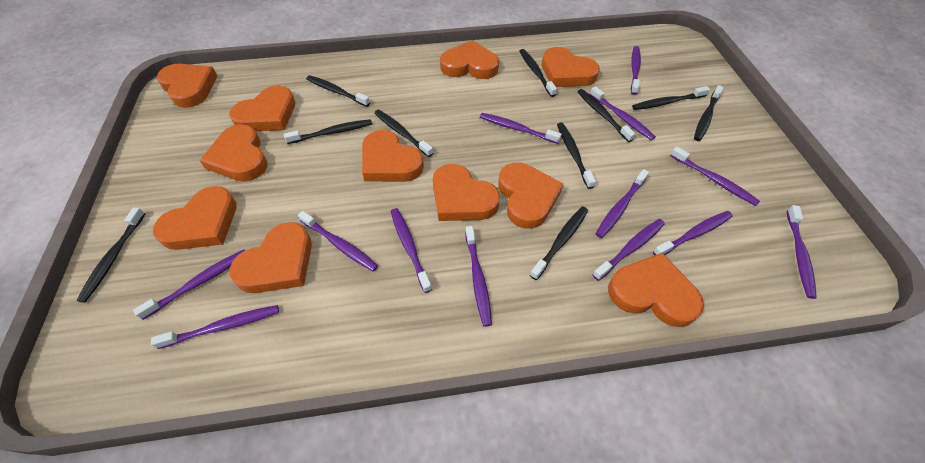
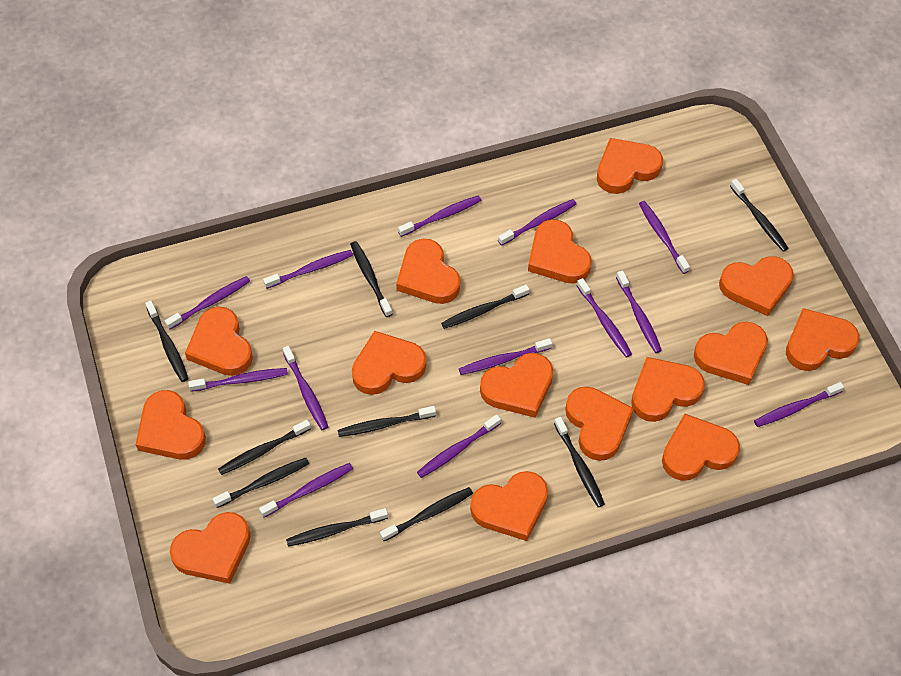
orange heart: 11 -> 15

